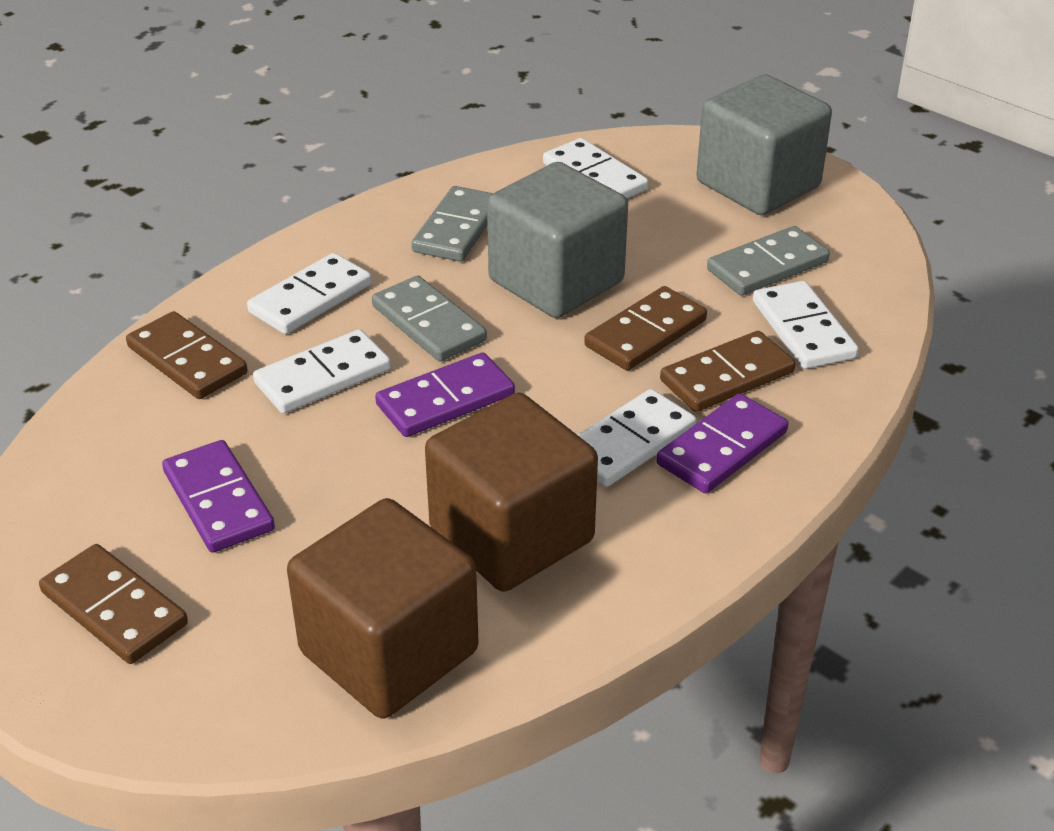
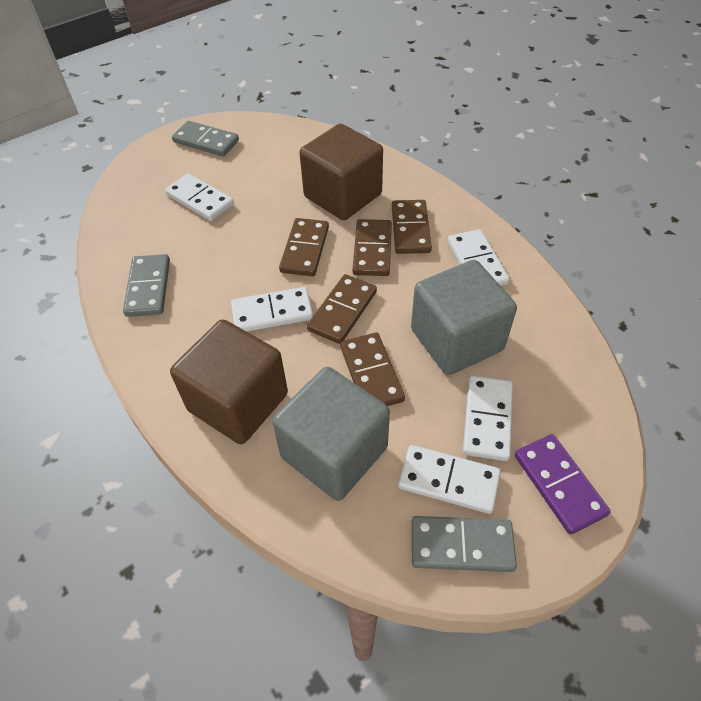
brown domino: 4 -> 5
purple domino: 3 -> 1

